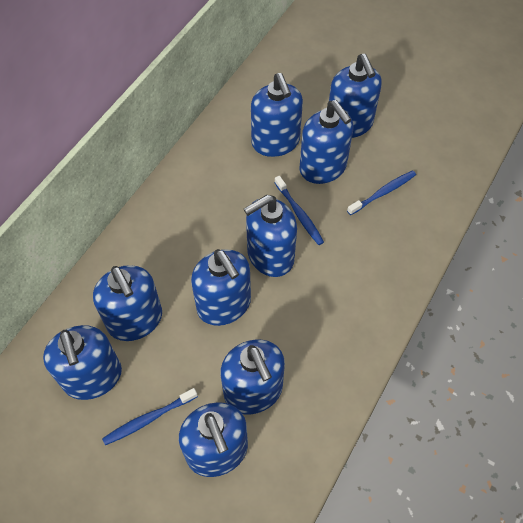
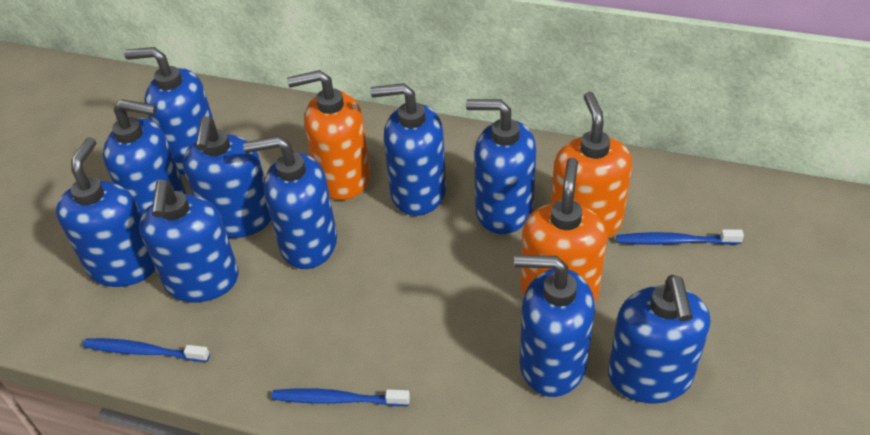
blue soap dispenser: 9 -> 10
orange soap dispenser: 0 -> 3

